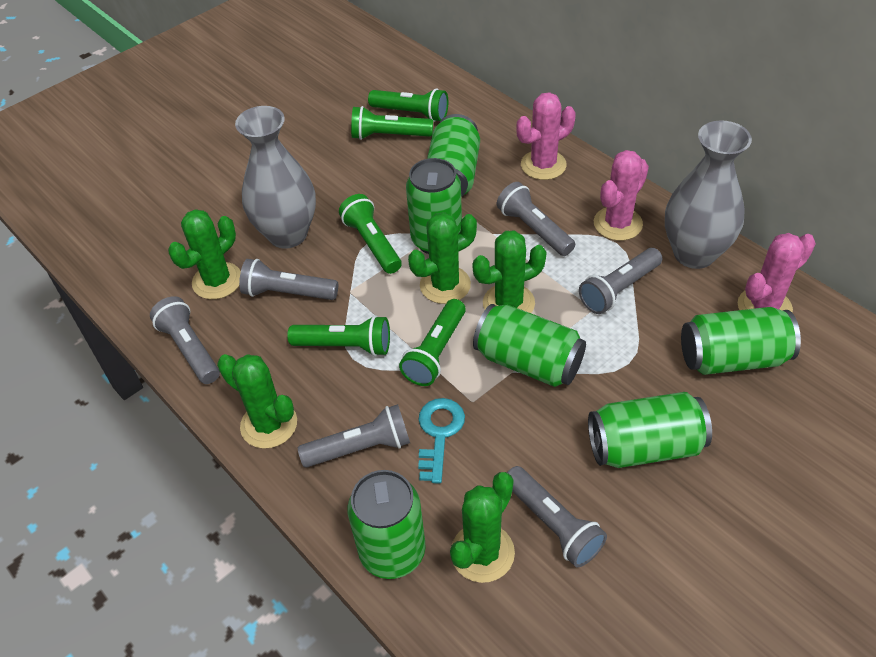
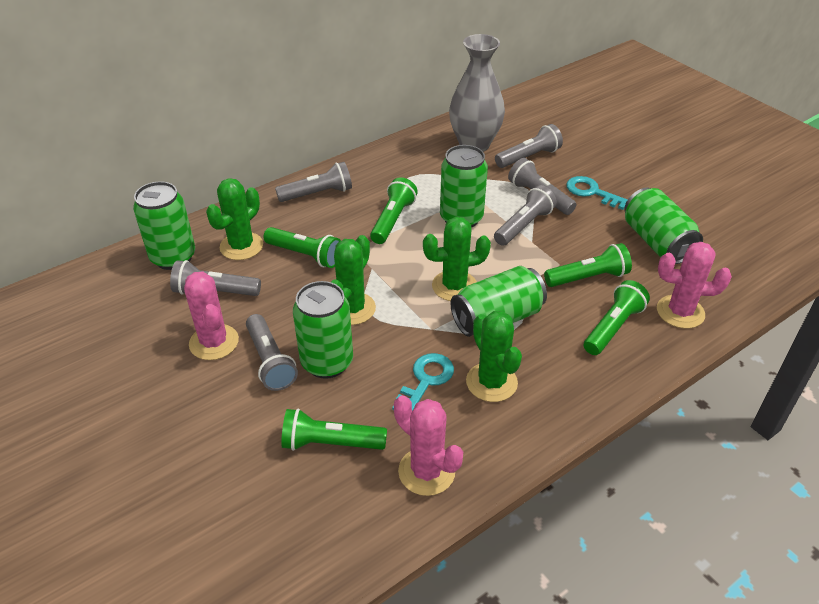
green cactus: 5 -> 4
green can: 6 -> 5
grey vase: 2 -> 1
turquoise key: 1 -> 2

